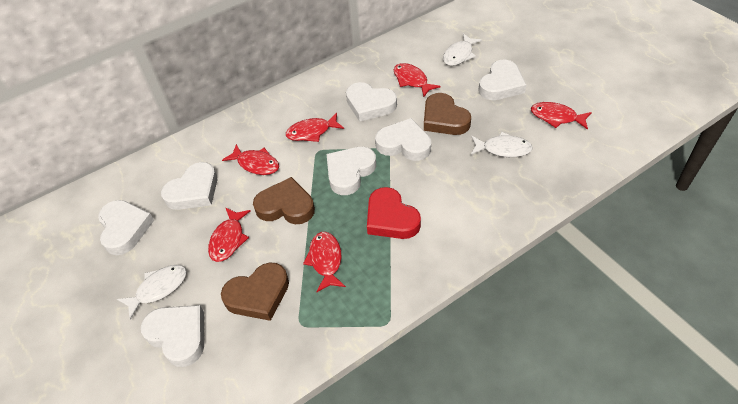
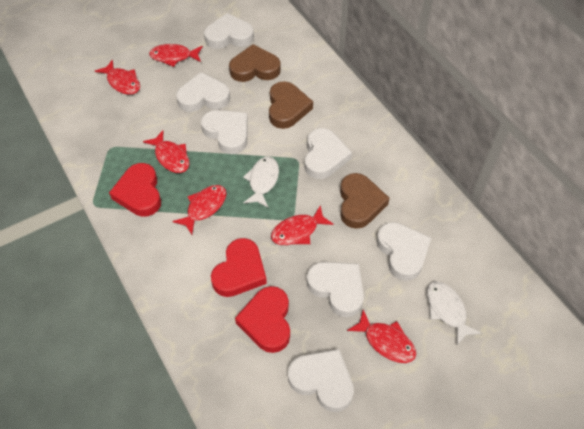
red heart: 1 -> 3
white fish: 3 -> 2

